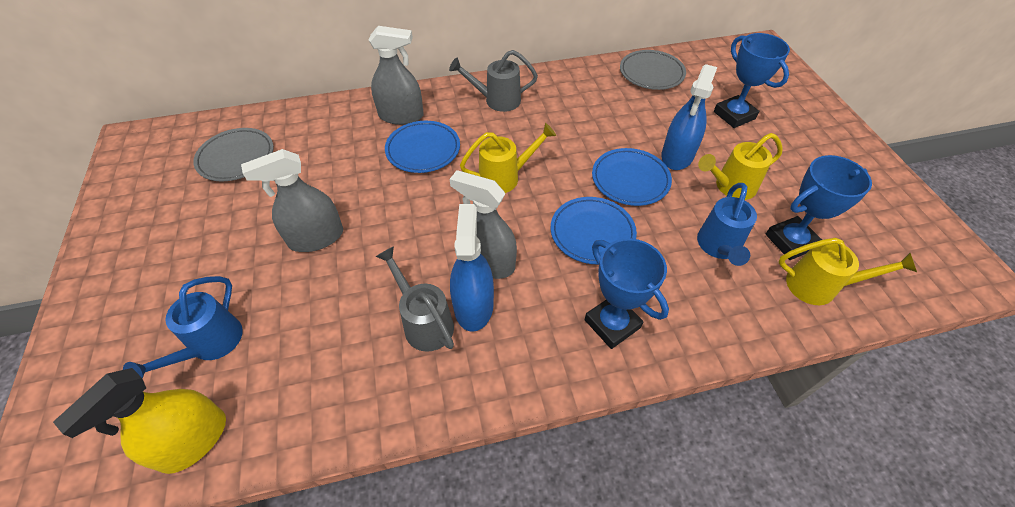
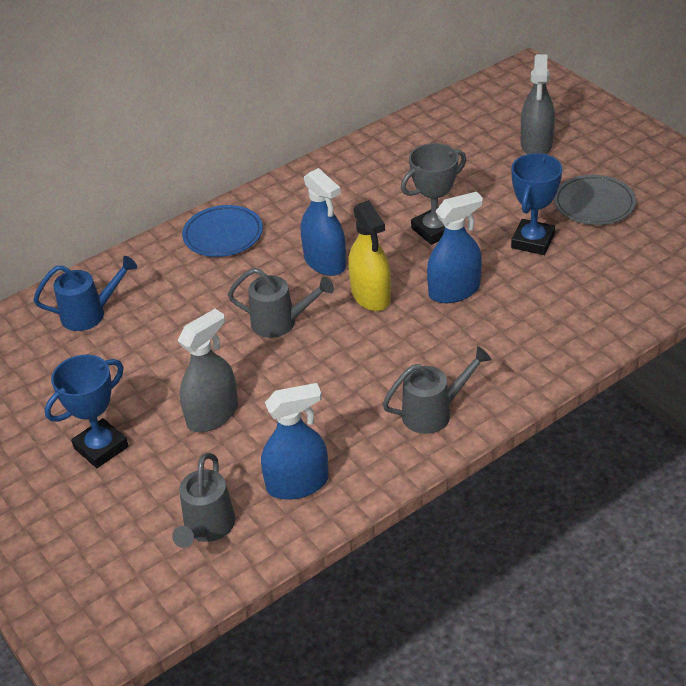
blue plate: 3 -> 1
blue spray bottle: 2 -> 3
blue trophy: 3 -> 2
blue watering can: 2 -> 1
grey plate: 2 -> 1
grey spray bottle: 3 -> 2
grey trophy: 0 -> 1
grey watering can: 2 -> 3
yellow watering can: 3 -> 0

